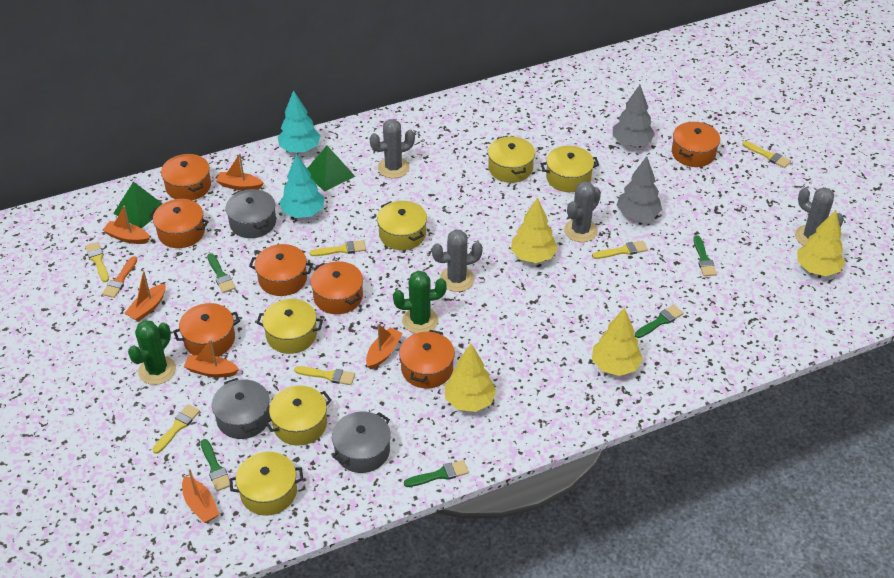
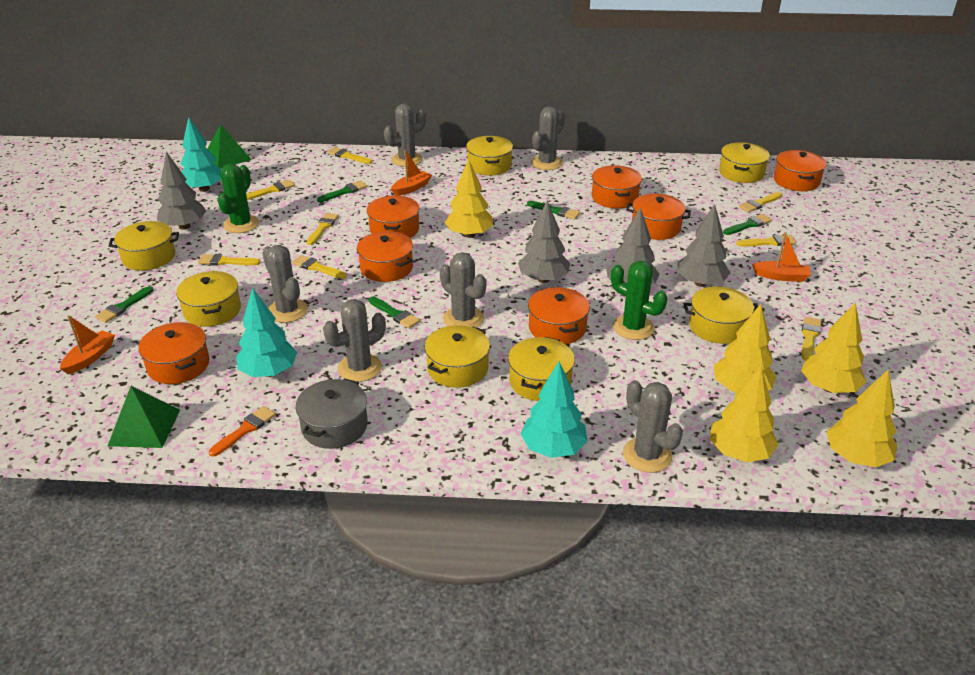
grey cactus: 4 -> 6
grey pot: 3 -> 1
grey tree: 2 -> 4
orange boat: 6 -> 3
turquoise tree: 2 -> 3
yellow brush: 6 -> 8
yellow pot: 6 -> 7
yellow tree: 4 -> 5

